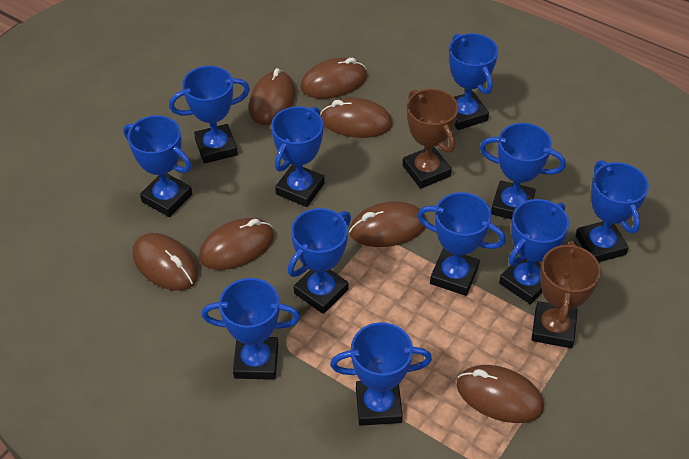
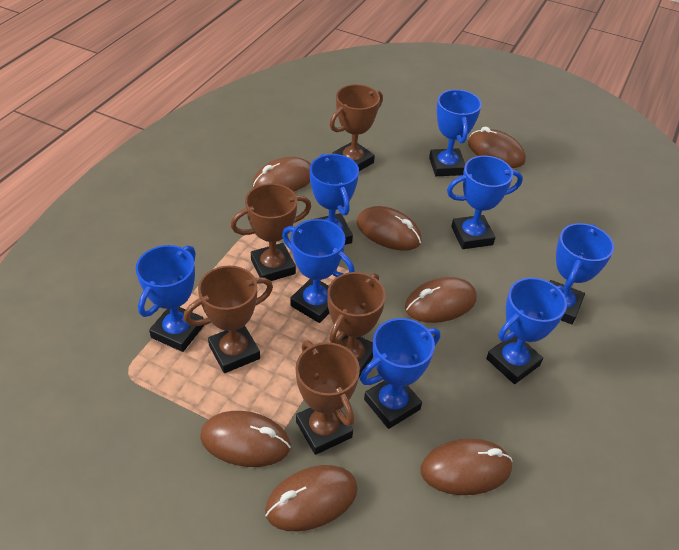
blue trophy: 11 -> 8
brown trophy: 2 -> 5

